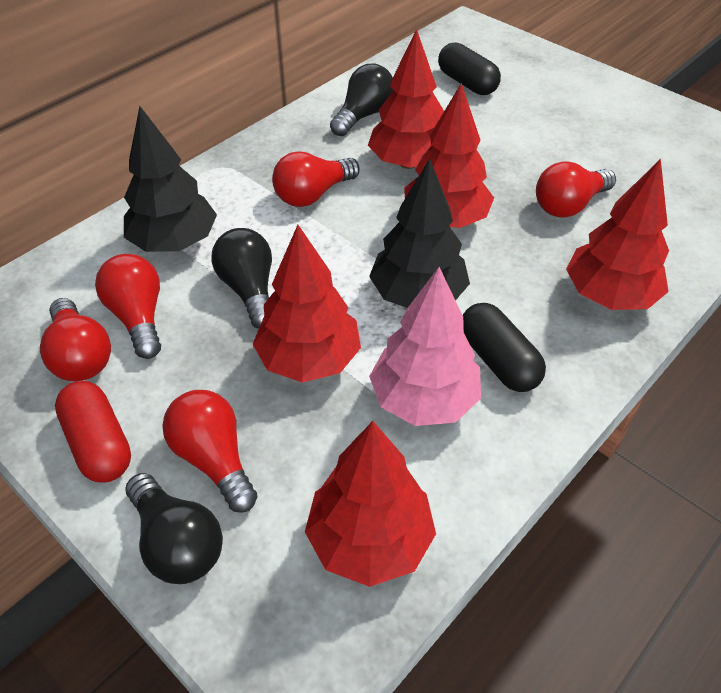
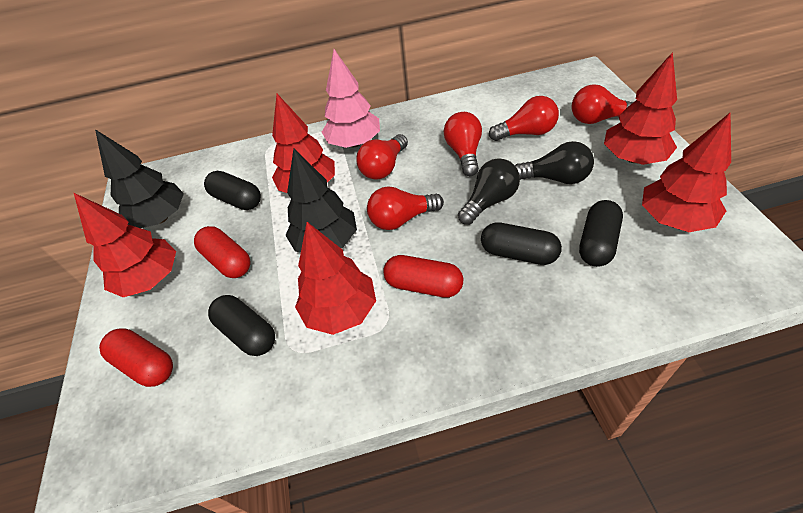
black capsule: 2 -> 4
black light bulb: 3 -> 2
red capsule: 1 -> 3

